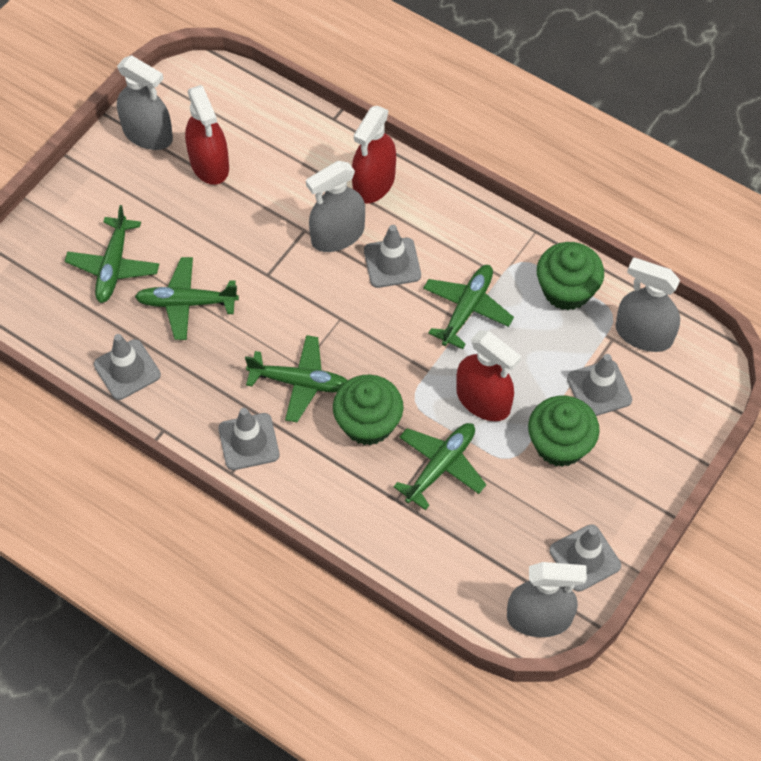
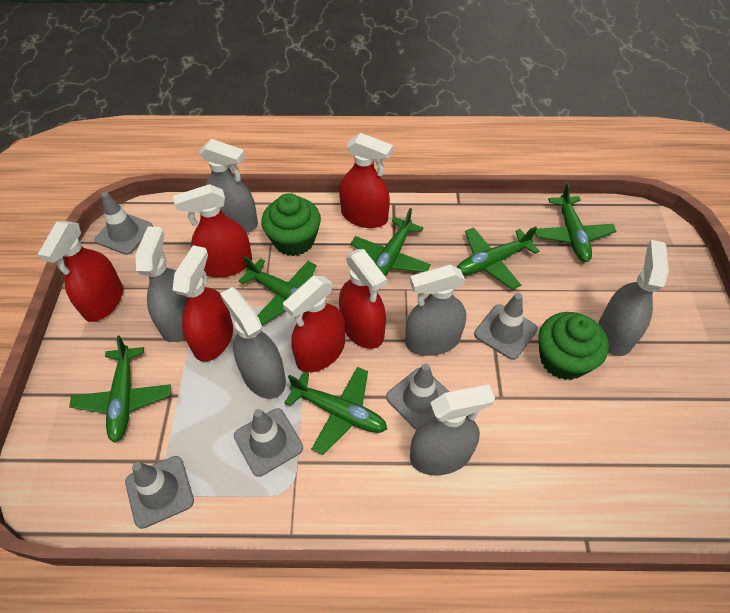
green cupcake: 3 -> 2
green plane: 5 -> 6
grey spray bottle: 4 -> 6
red spray bottle: 3 -> 6

